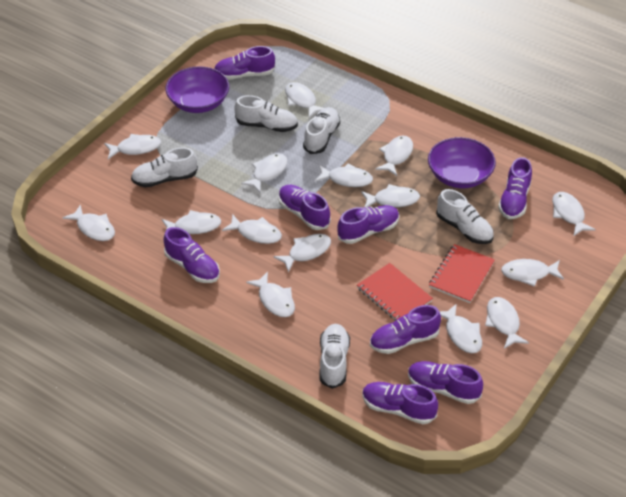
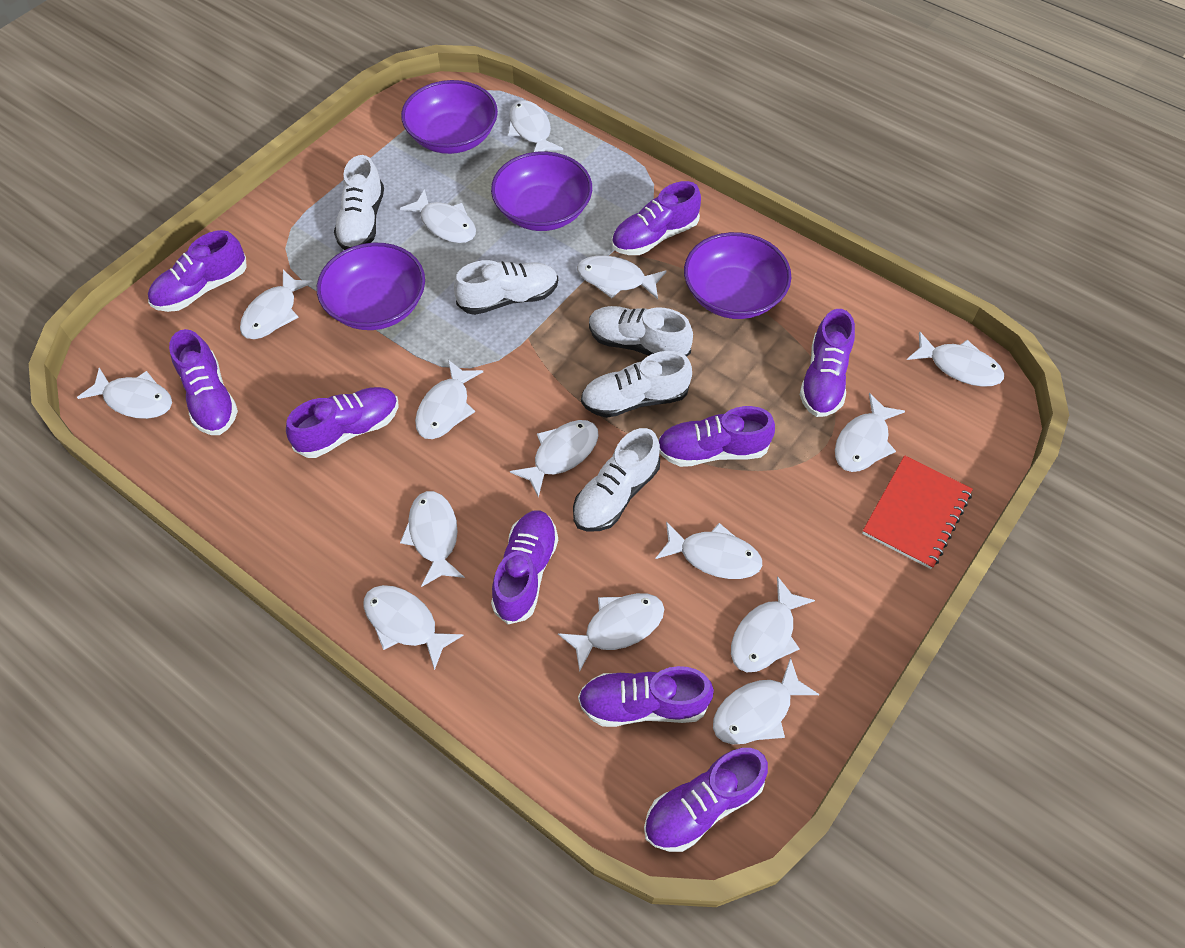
purple bowl: 2 -> 4
purple shoe: 8 -> 9
red notebook: 2 -> 1

